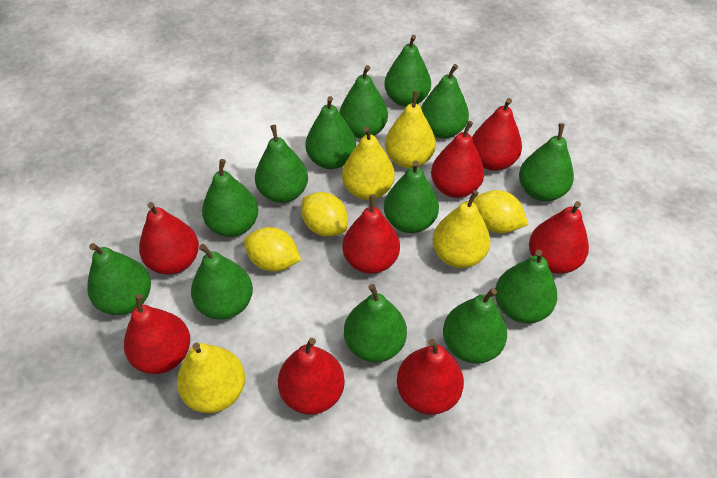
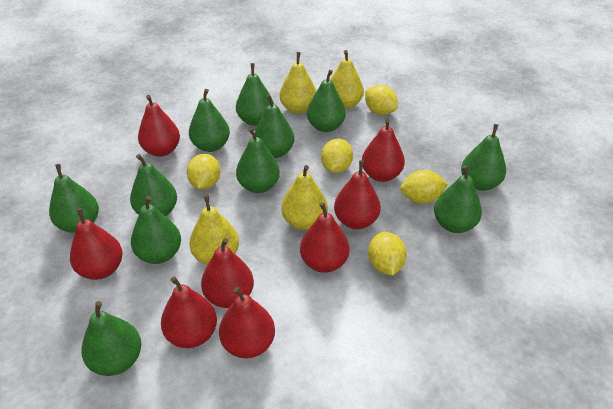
green pear: 13 -> 11
yellow lemon: 3 -> 5

